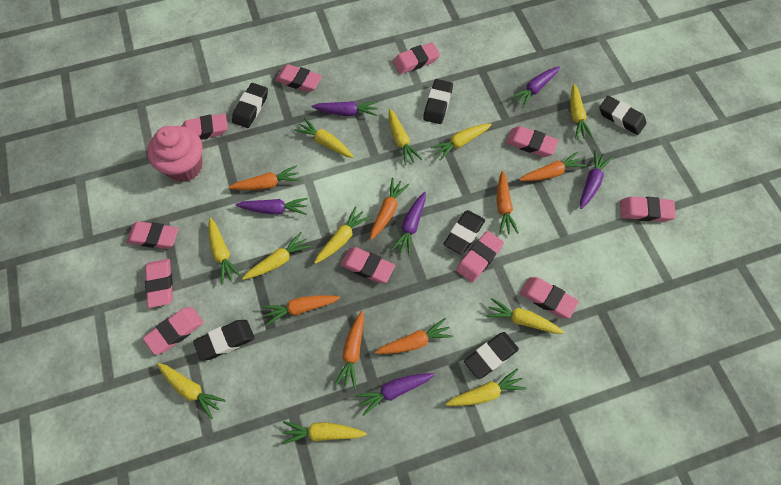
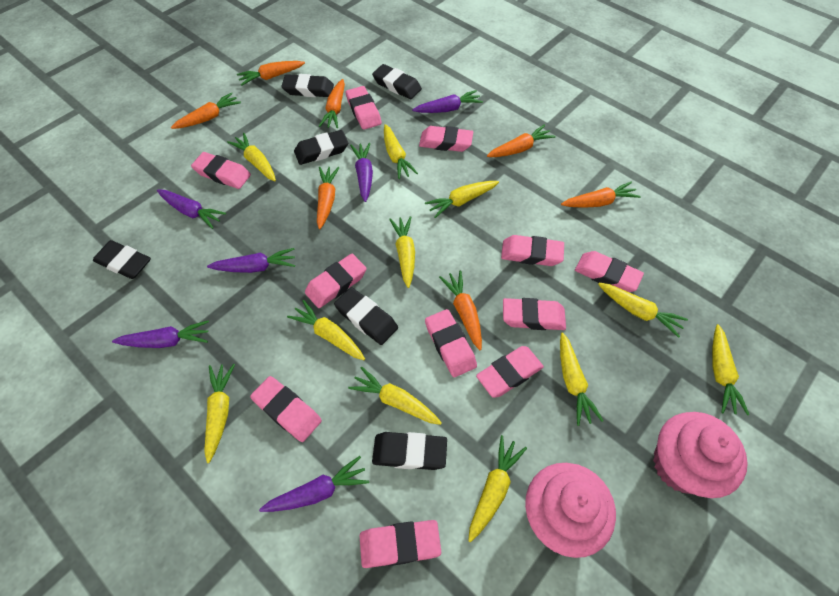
pink cupcake: 1 -> 2

